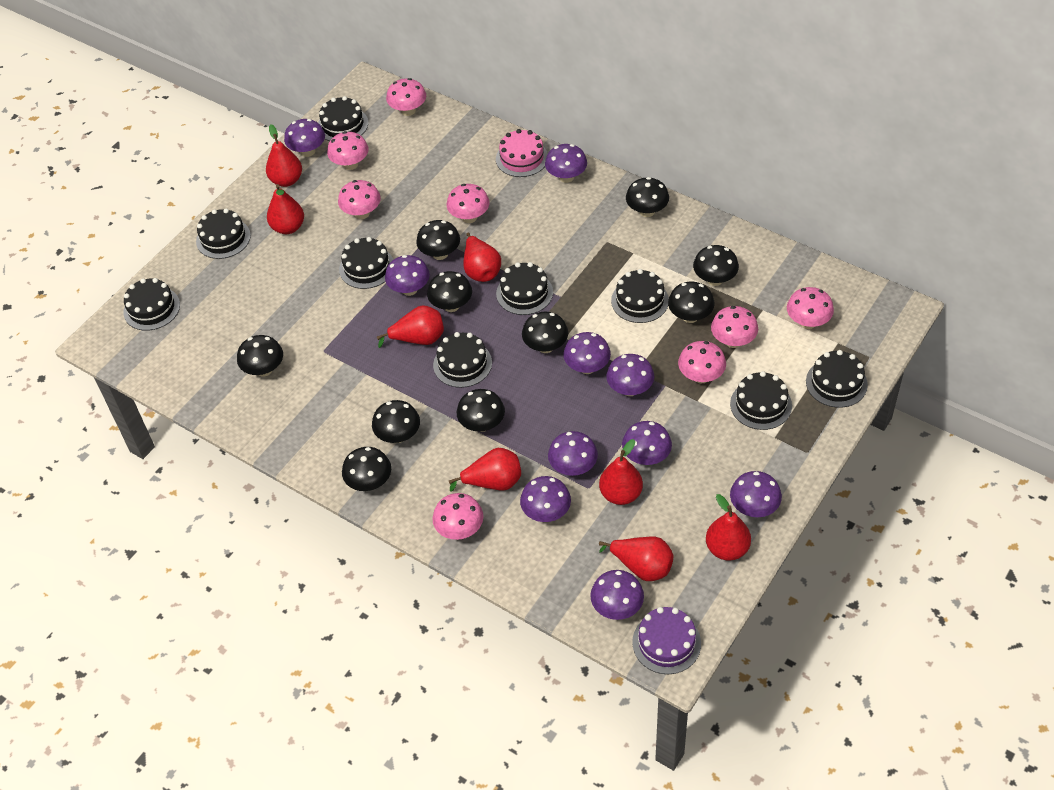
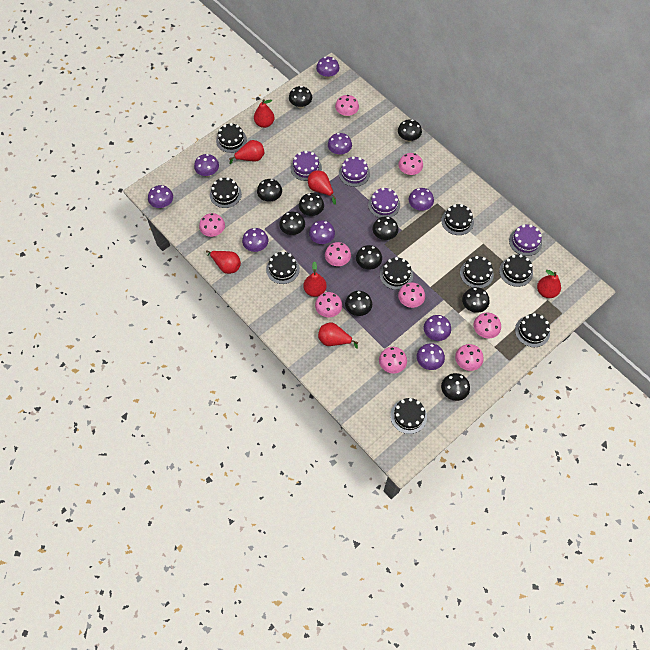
pink cake: 1 -> 0
pink mushroom: 8 -> 9
purple cake: 1 -> 4
purple mushroom: 10 -> 9
red pear: 8 -> 7

